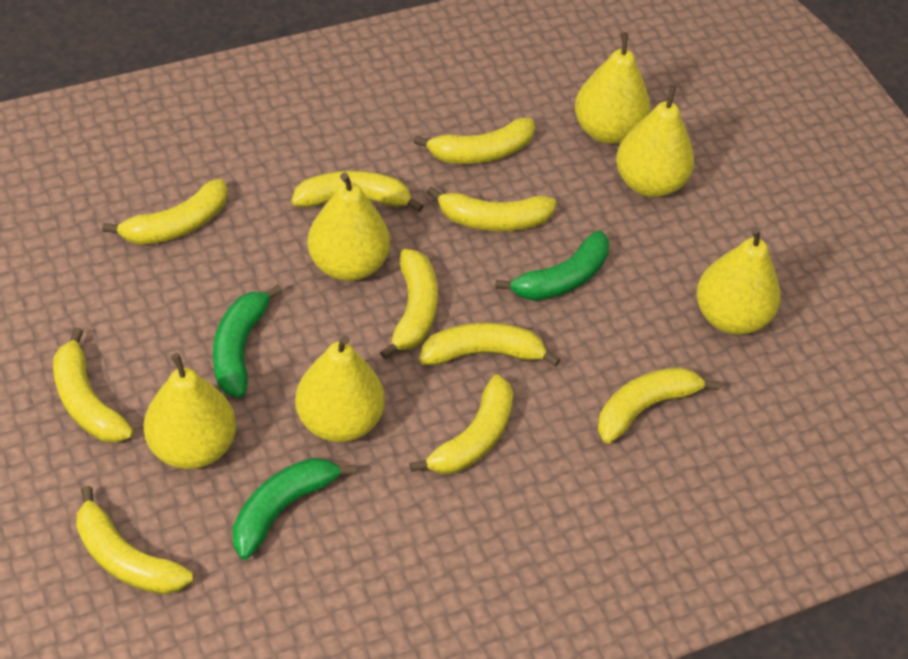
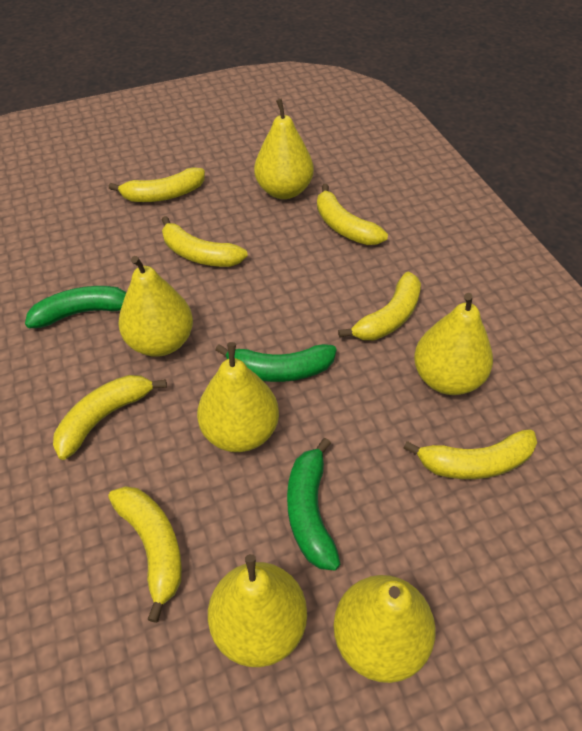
yellow banana: 10 -> 7

